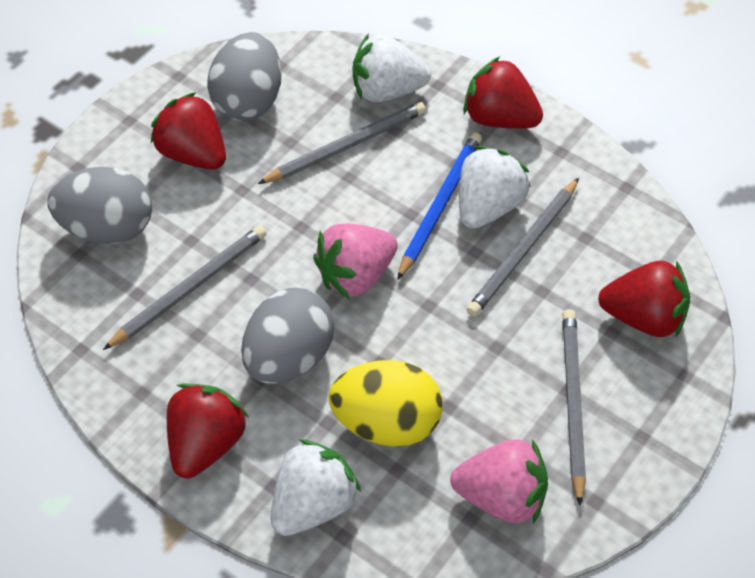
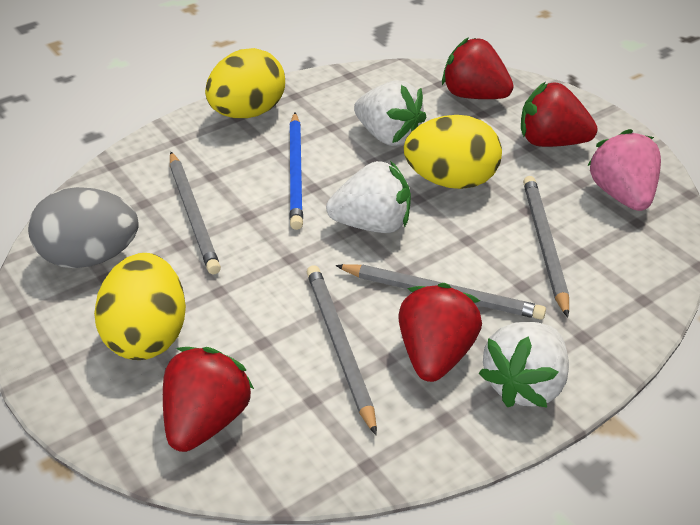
grey egg: 3 -> 1
pink strawberry: 2 -> 1
yellow egg: 1 -> 3

